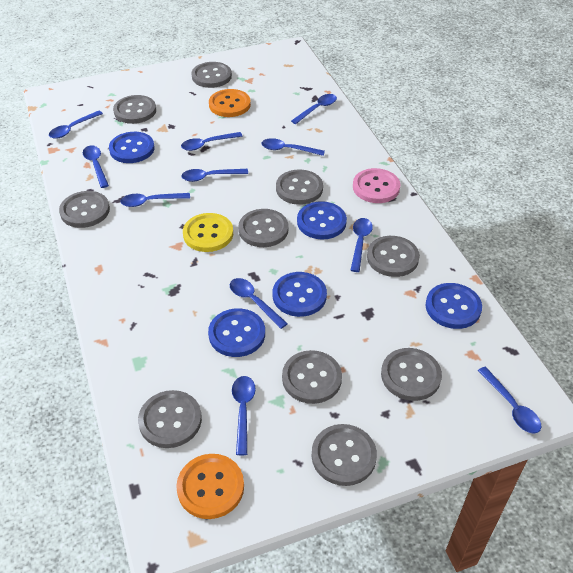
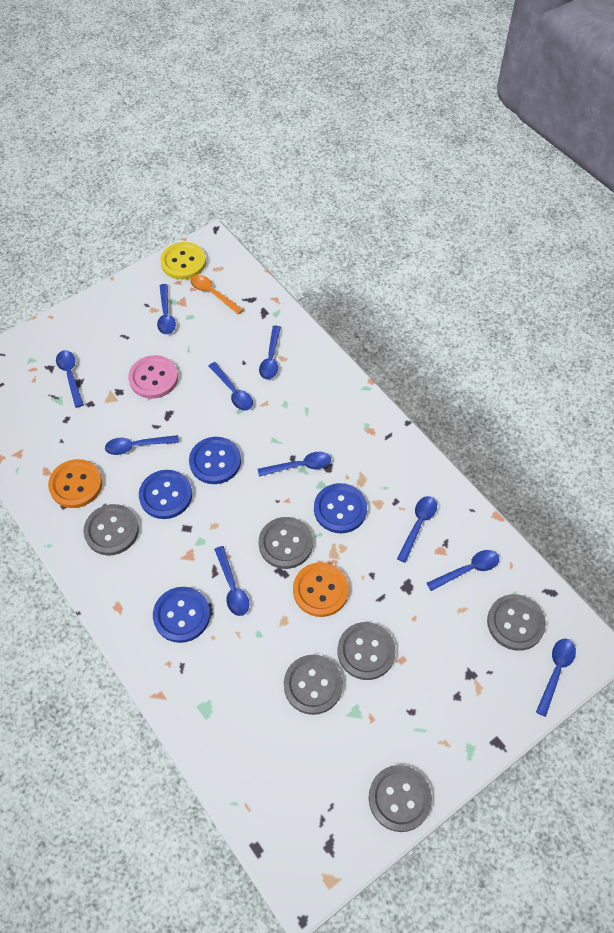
blue button: 5 -> 4
blue spoon: 11 -> 10
grey button: 10 -> 6
orange spoon: 0 -> 1

